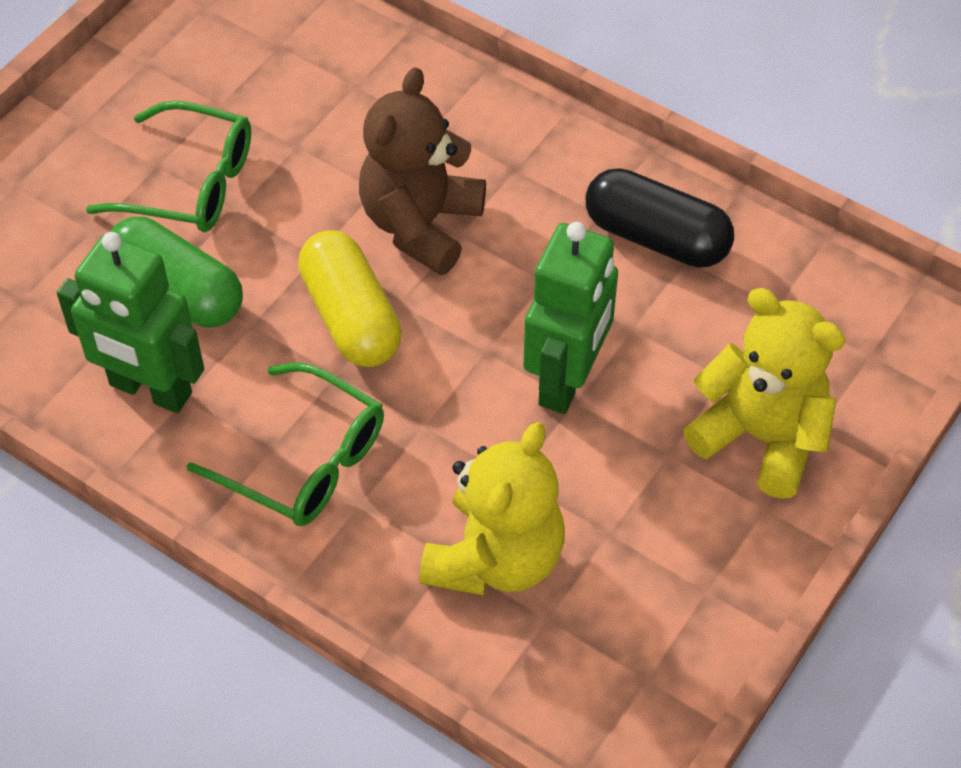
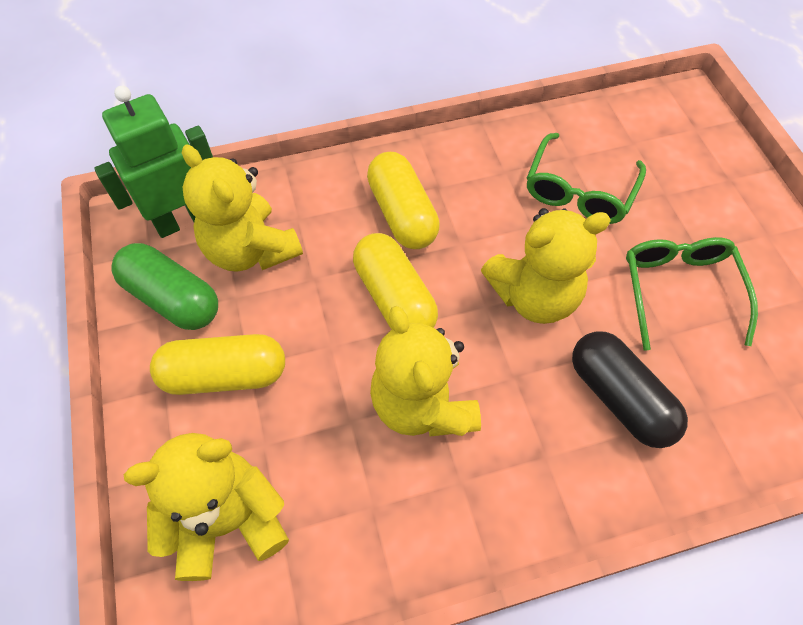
brown teddy bear: 1 -> 0
green robot: 2 -> 1
yellow capsule: 1 -> 3
yellow teddy bear: 2 -> 4

